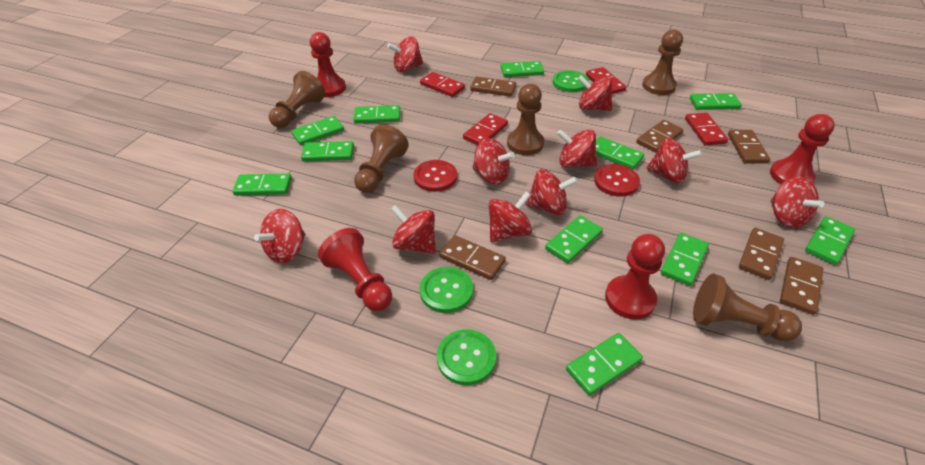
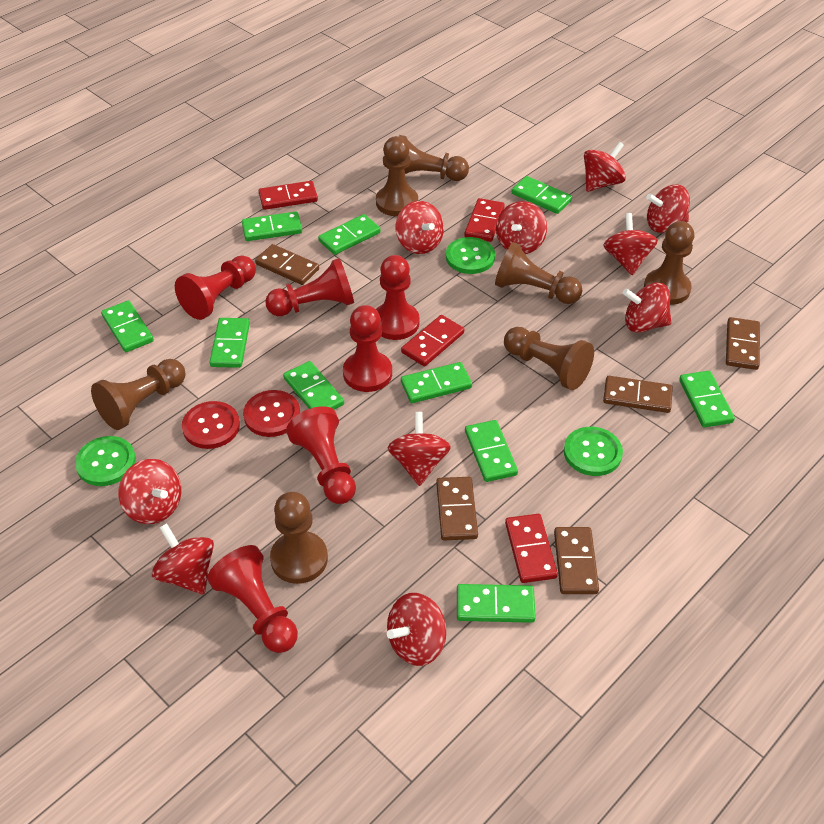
brown domino: 6 -> 5
brown pawn: 5 -> 7
green domino: 11 -> 10
red pawn: 4 -> 6

